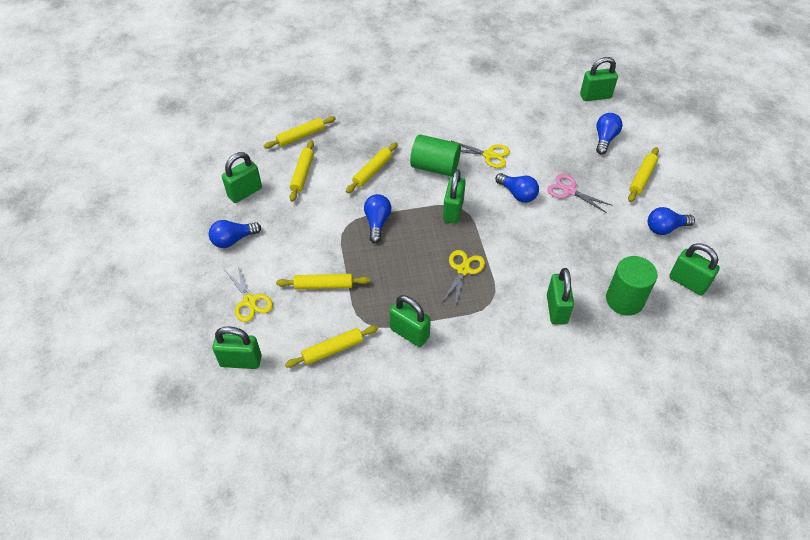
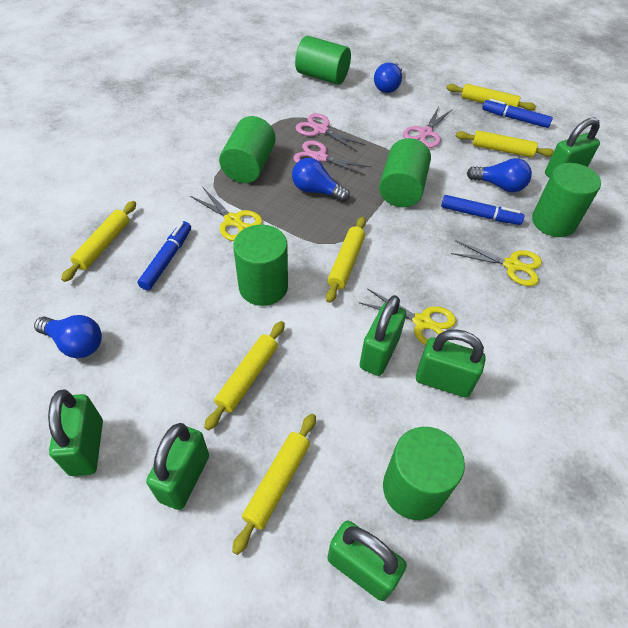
blue light bulb: 5 -> 4
blue marker: 0 -> 3
green cylinder: 2 -> 6
green padlock: 7 -> 6
pink scissors: 1 -> 3

